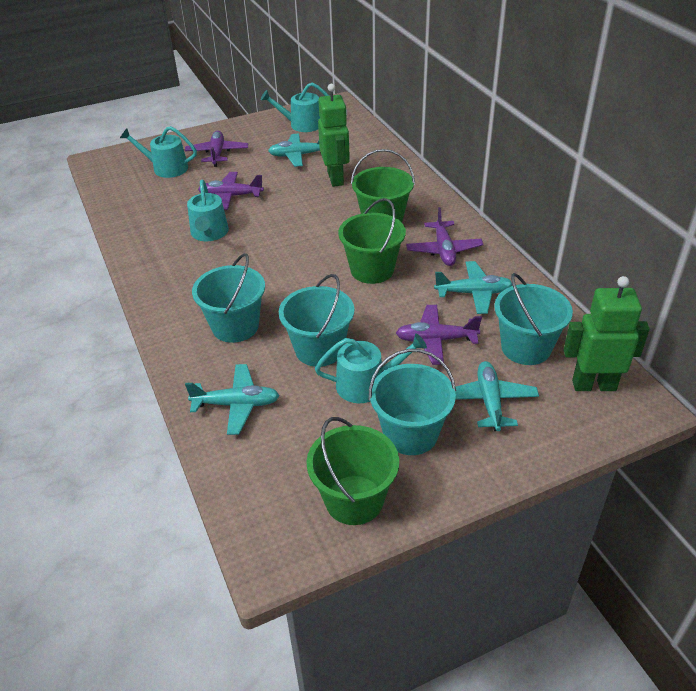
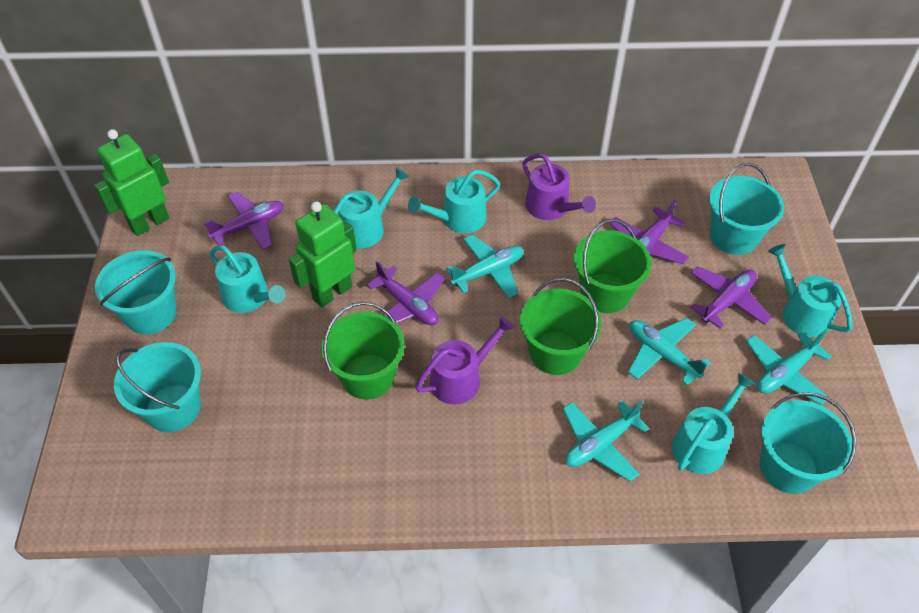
purple watering can: 0 -> 2
turquoise watering can: 4 -> 5

